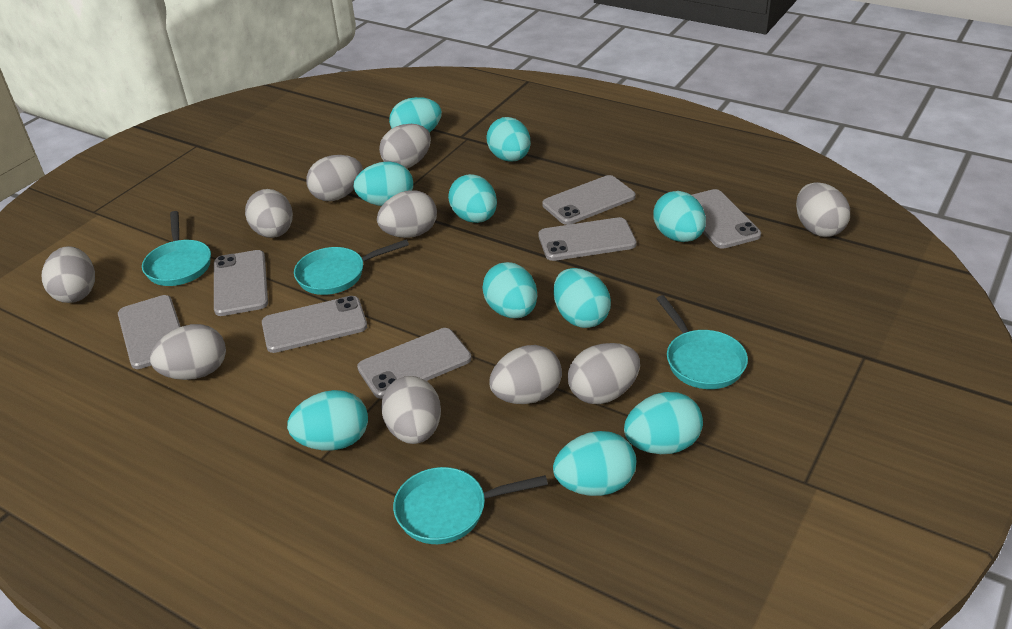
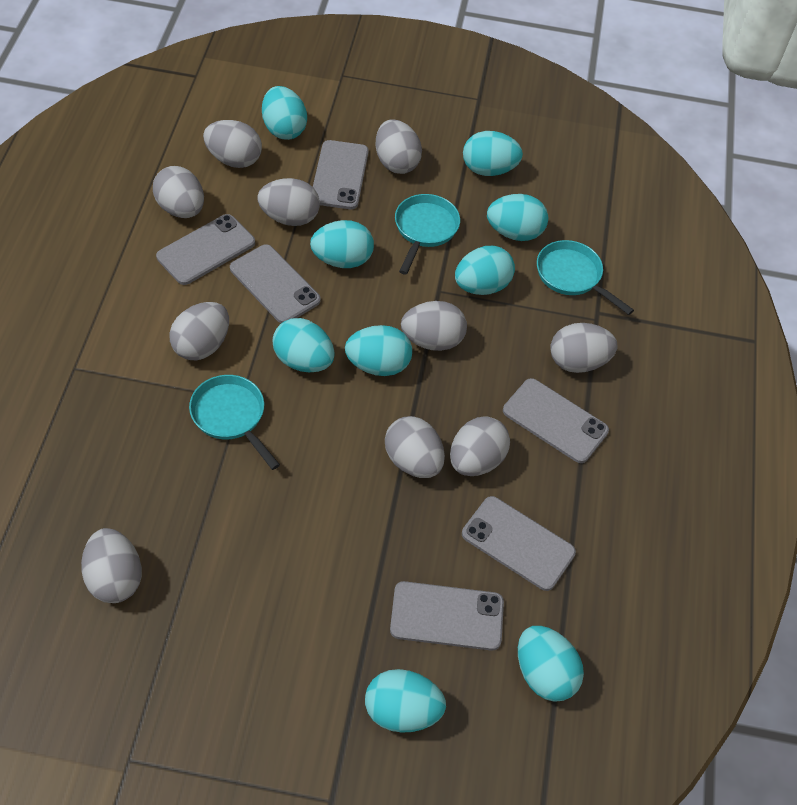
grey phone: 7 -> 6
turquoise egg: 10 -> 9
turquoise pan: 4 -> 3

